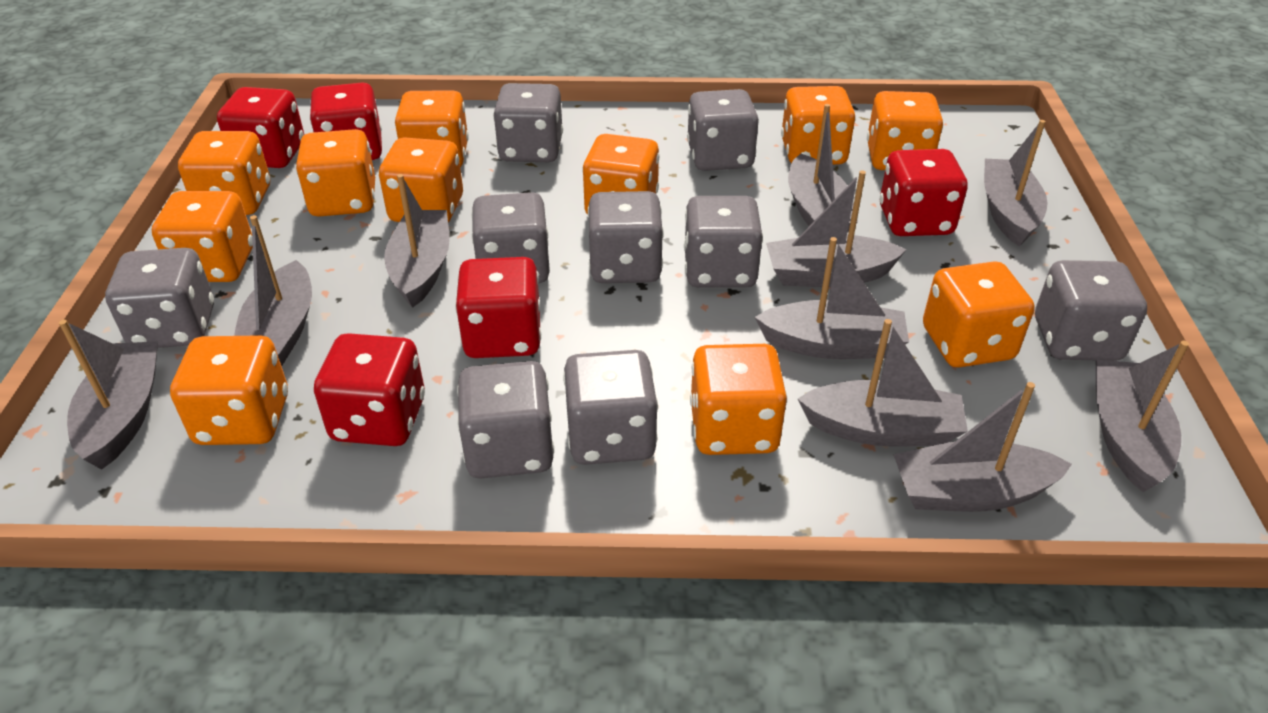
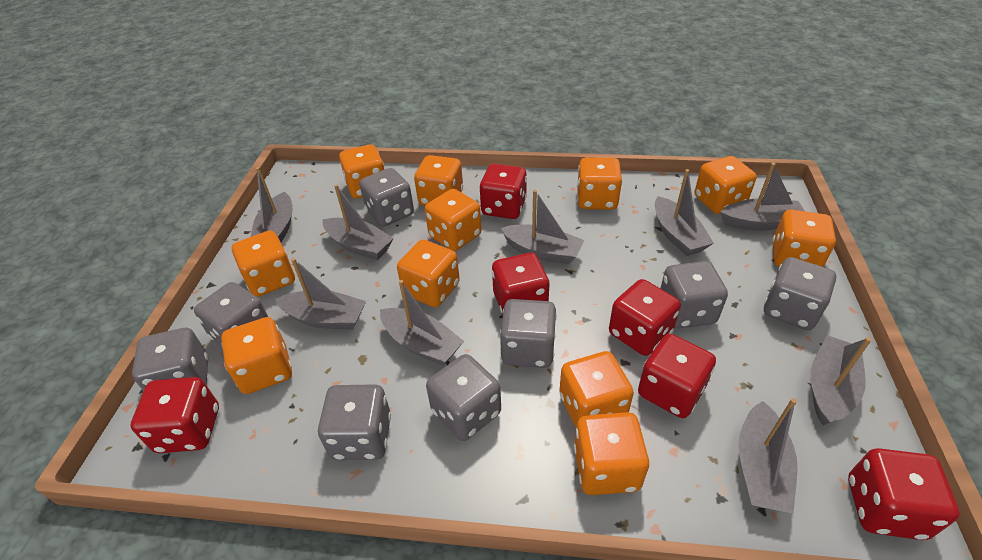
grey boat: 10 -> 9
grey dice: 9 -> 8
red dice: 5 -> 6

